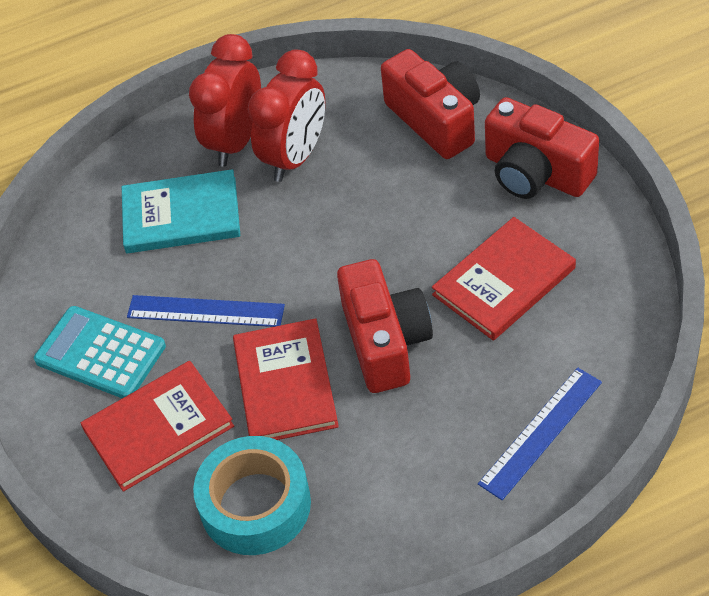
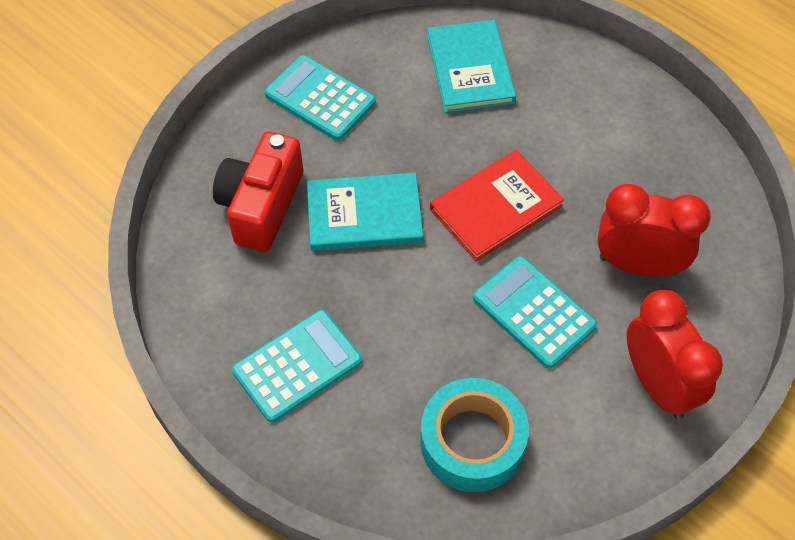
blue ruler: 2 -> 0
red book: 3 -> 1
red camera: 3 -> 1
turquoise book: 1 -> 2
turquoise calculator: 1 -> 3

